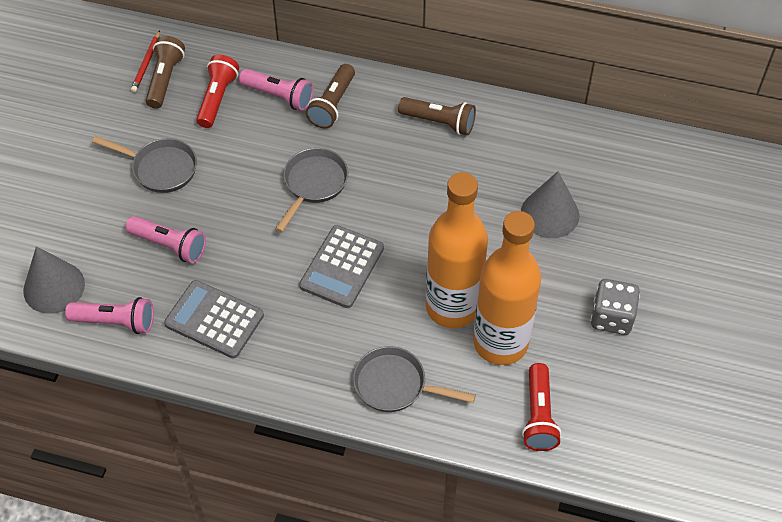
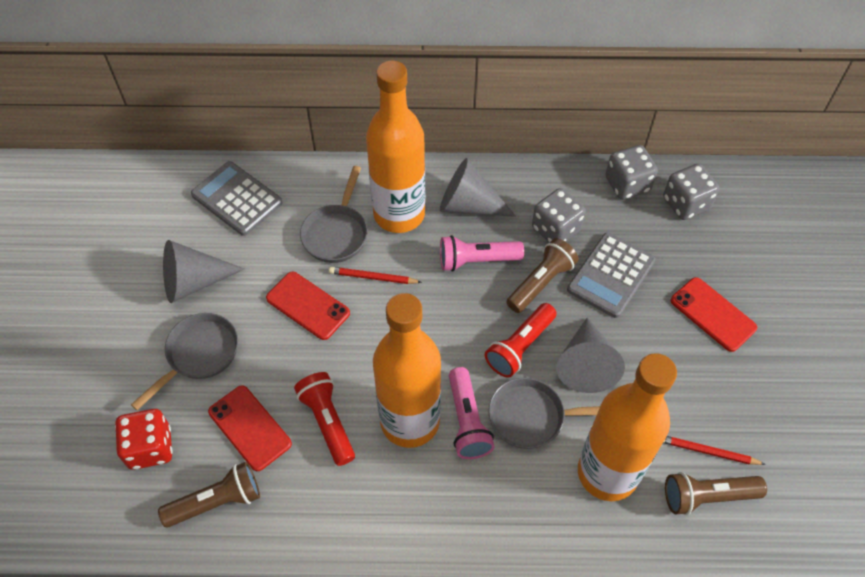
grey cone: 2 -> 3
grey dice: 1 -> 3
orange bottle: 2 -> 3
pink flashlight: 3 -> 2
red dice: 0 -> 1
red pencil: 1 -> 2
red phone: 0 -> 3

